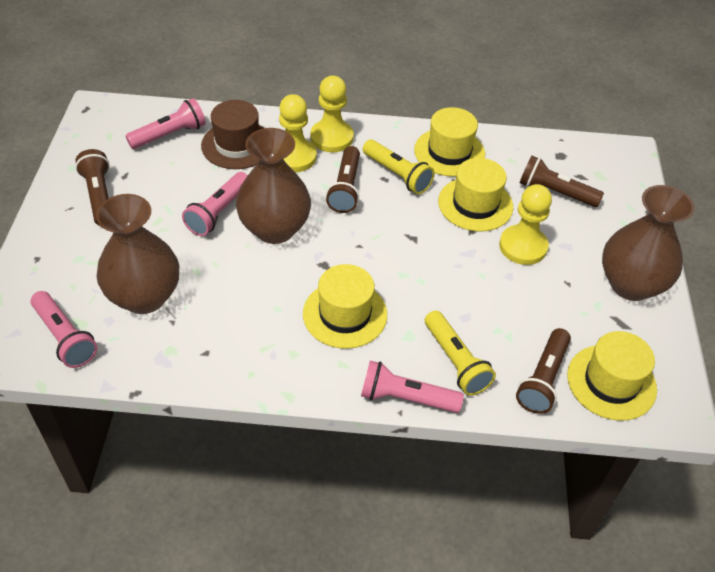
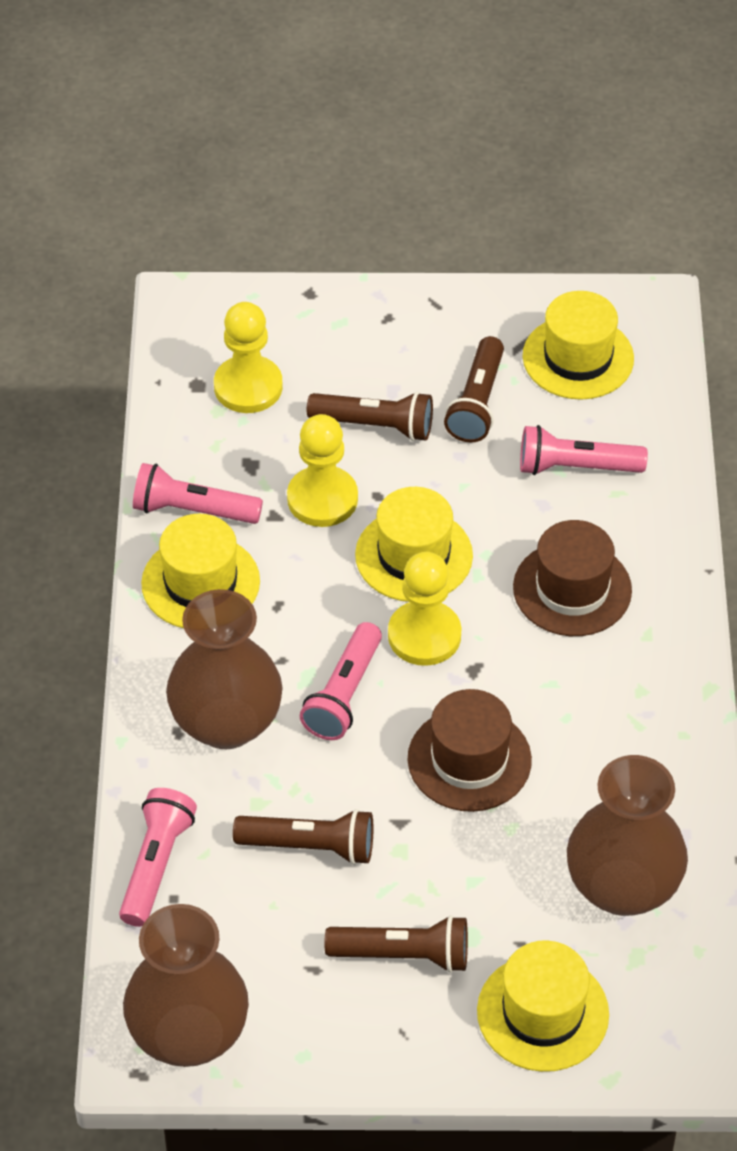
brown hat: 1 -> 2
yellow flashlight: 2 -> 0

